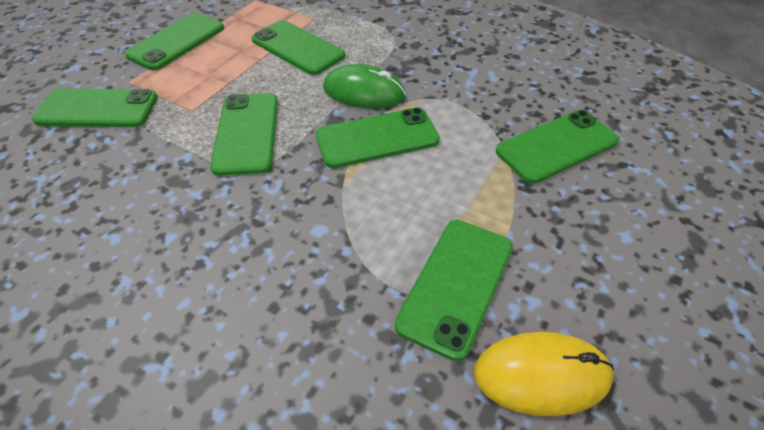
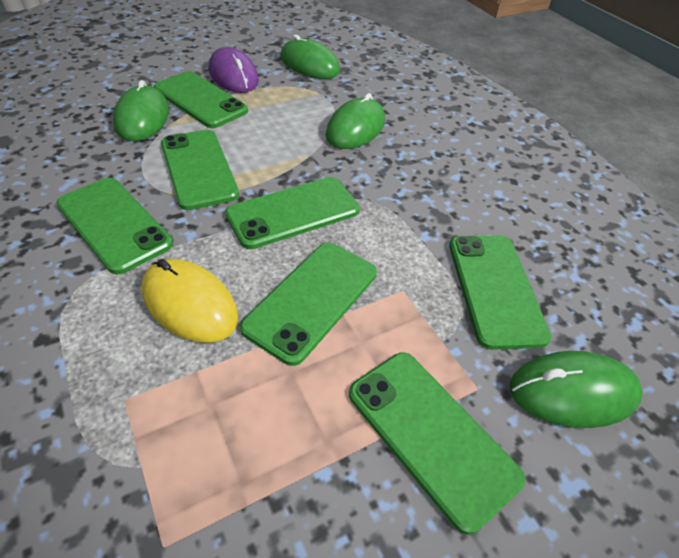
green mouse: 1 -> 4
purple mouse: 0 -> 1

